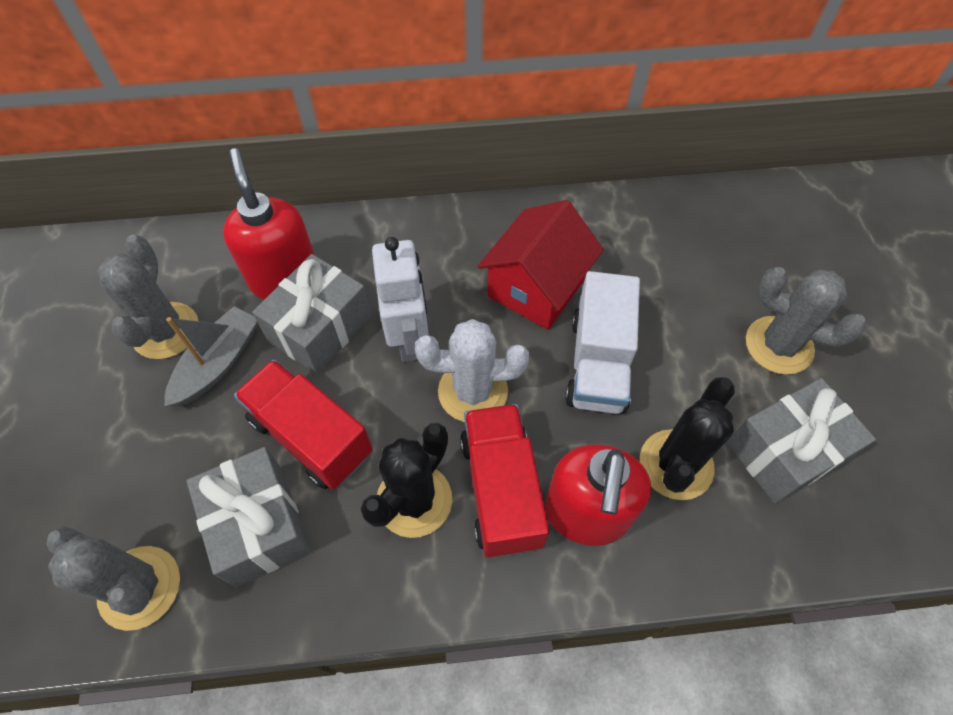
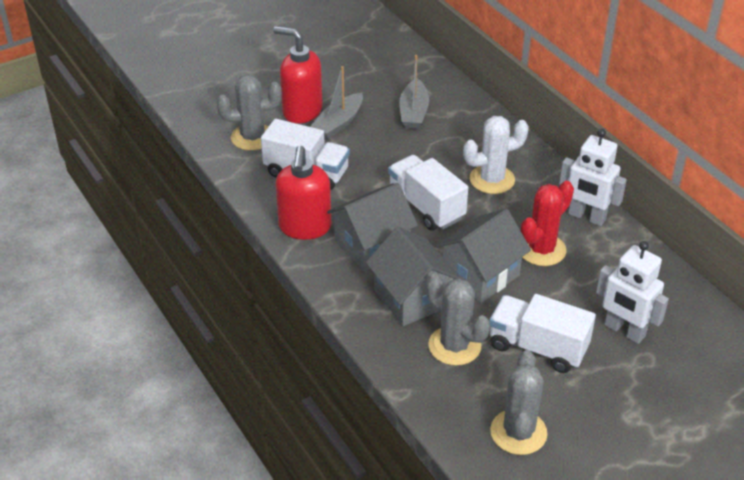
black cactus: 2 -> 0
grey boat: 1 -> 2
grey gift: 3 -> 0
grey house: 0 -> 3
red cactus: 0 -> 1
red house: 1 -> 0
red truck: 2 -> 0
white robot: 1 -> 2
white truck: 1 -> 3

